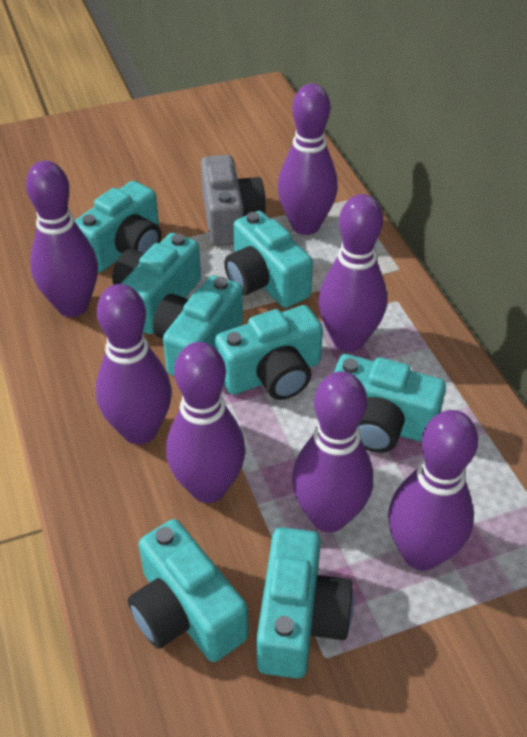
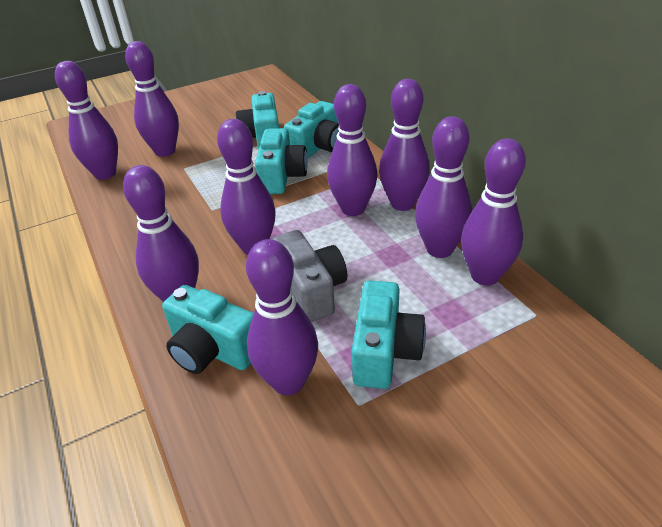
purple bowling pin: 7 -> 9
turquoise camera: 8 -> 5

